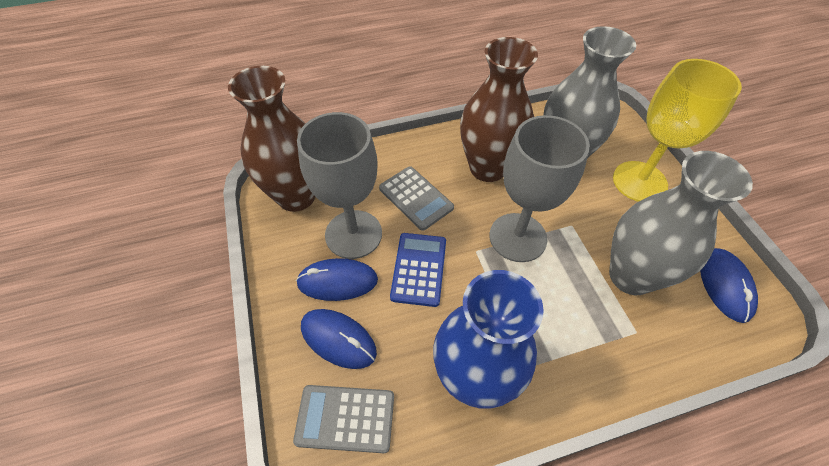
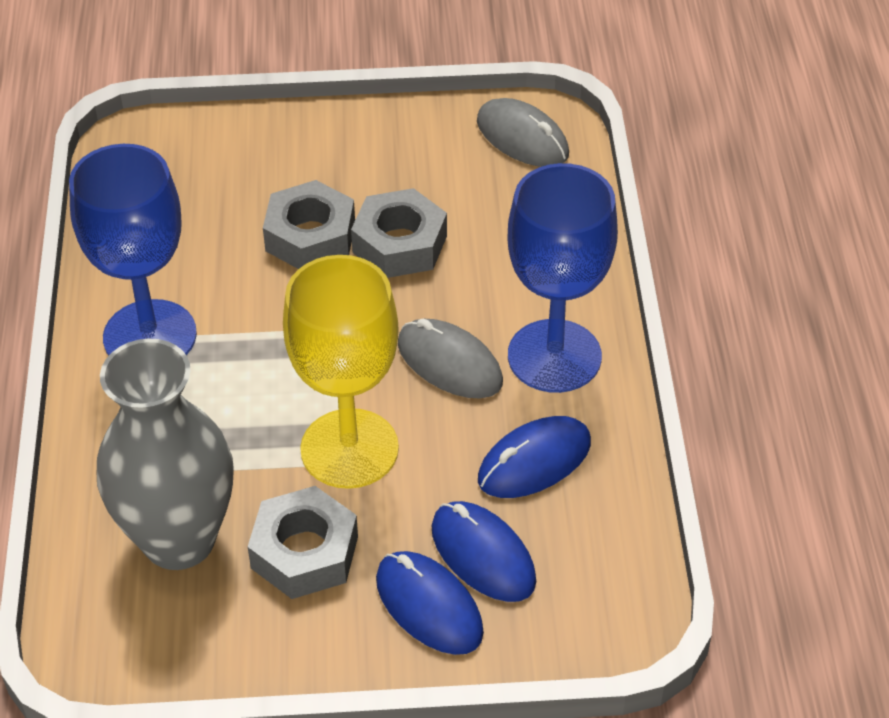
blue calculator: 1 -> 0
blue goblet: 0 -> 2
blue vase: 1 -> 0
brown vase: 2 -> 0
grey calculator: 2 -> 0
grey goblet: 2 -> 0
grey mouse: 0 -> 2
grey nut: 0 -> 3
grey vase: 2 -> 1

